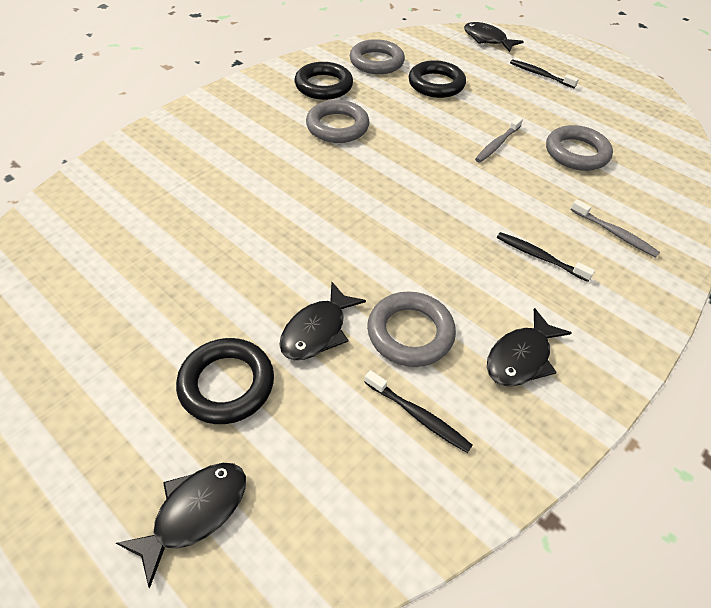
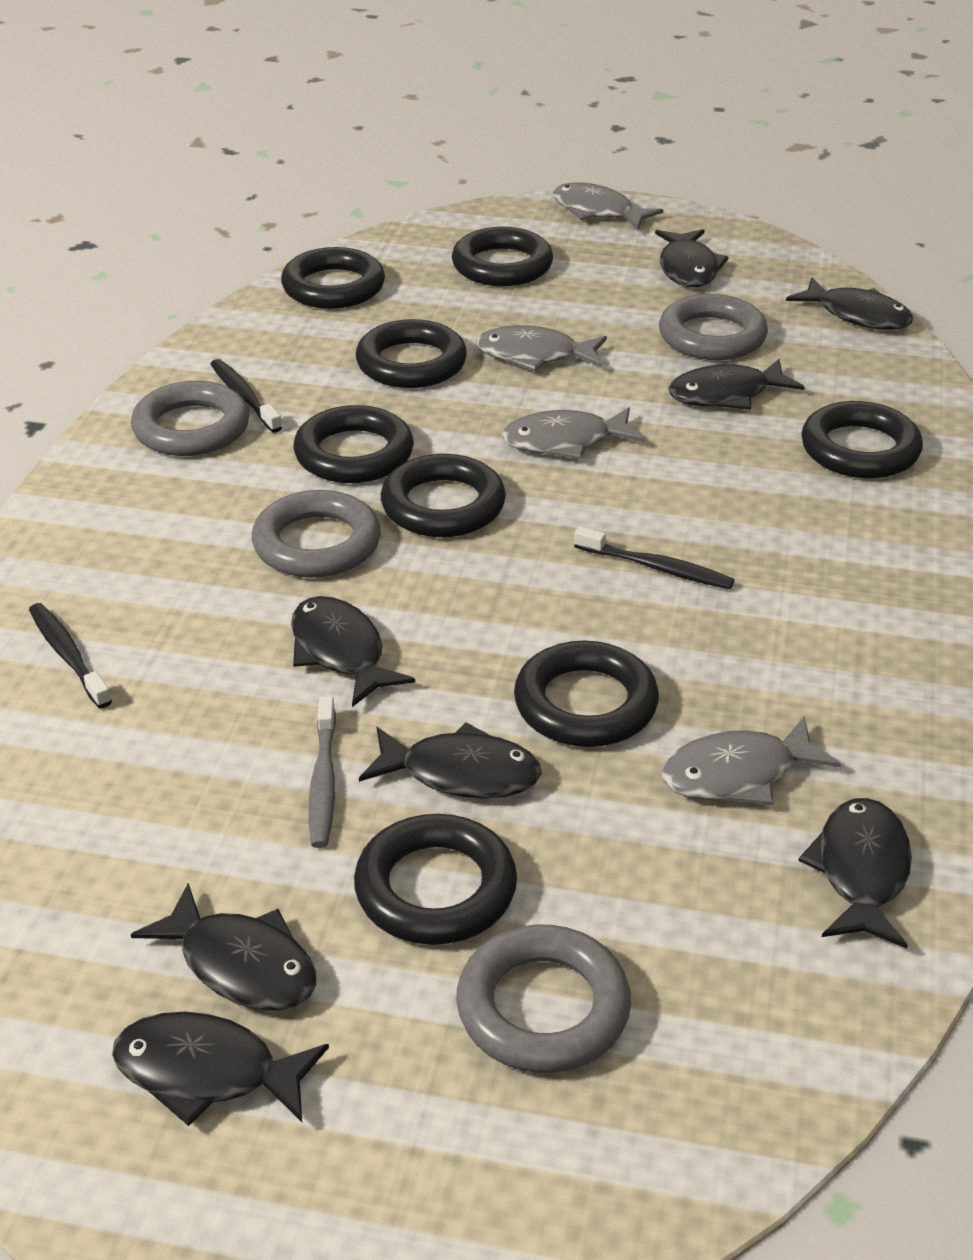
black fish: 4 -> 8
black ring: 3 -> 8
grey fish: 0 -> 4
grey toothbrush: 2 -> 1

